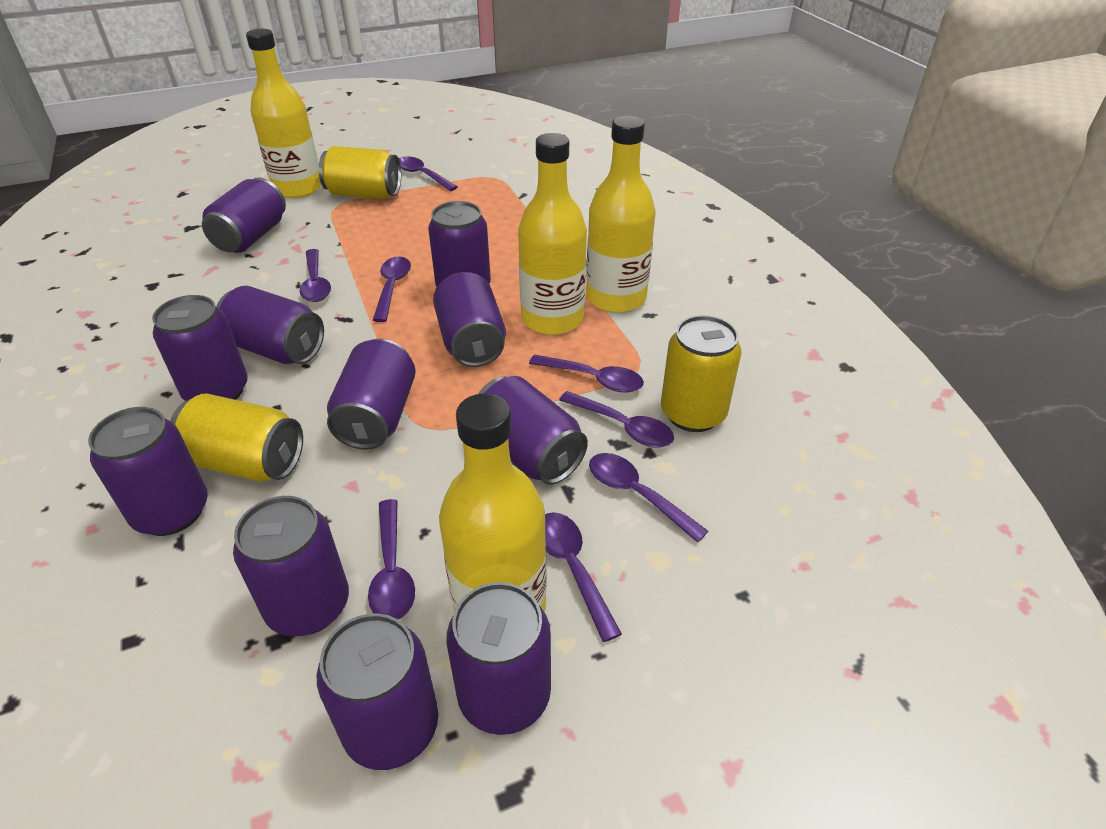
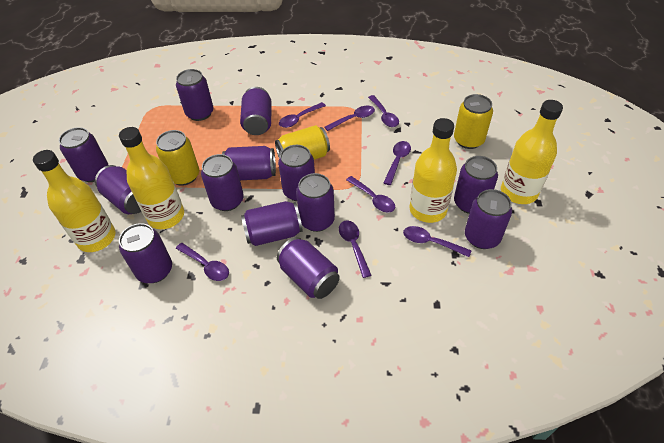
purple can: 11 -> 13

